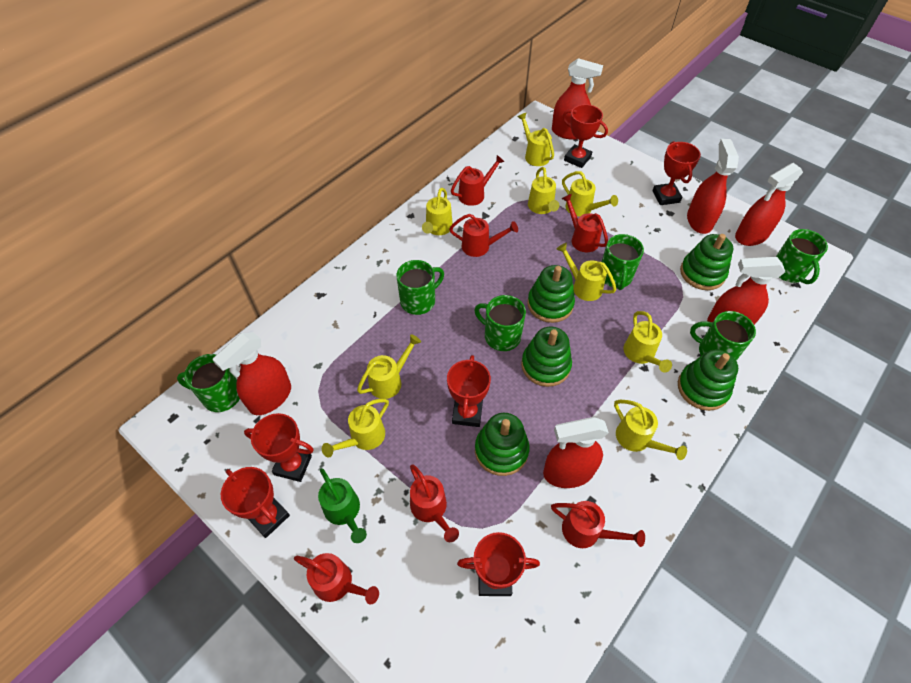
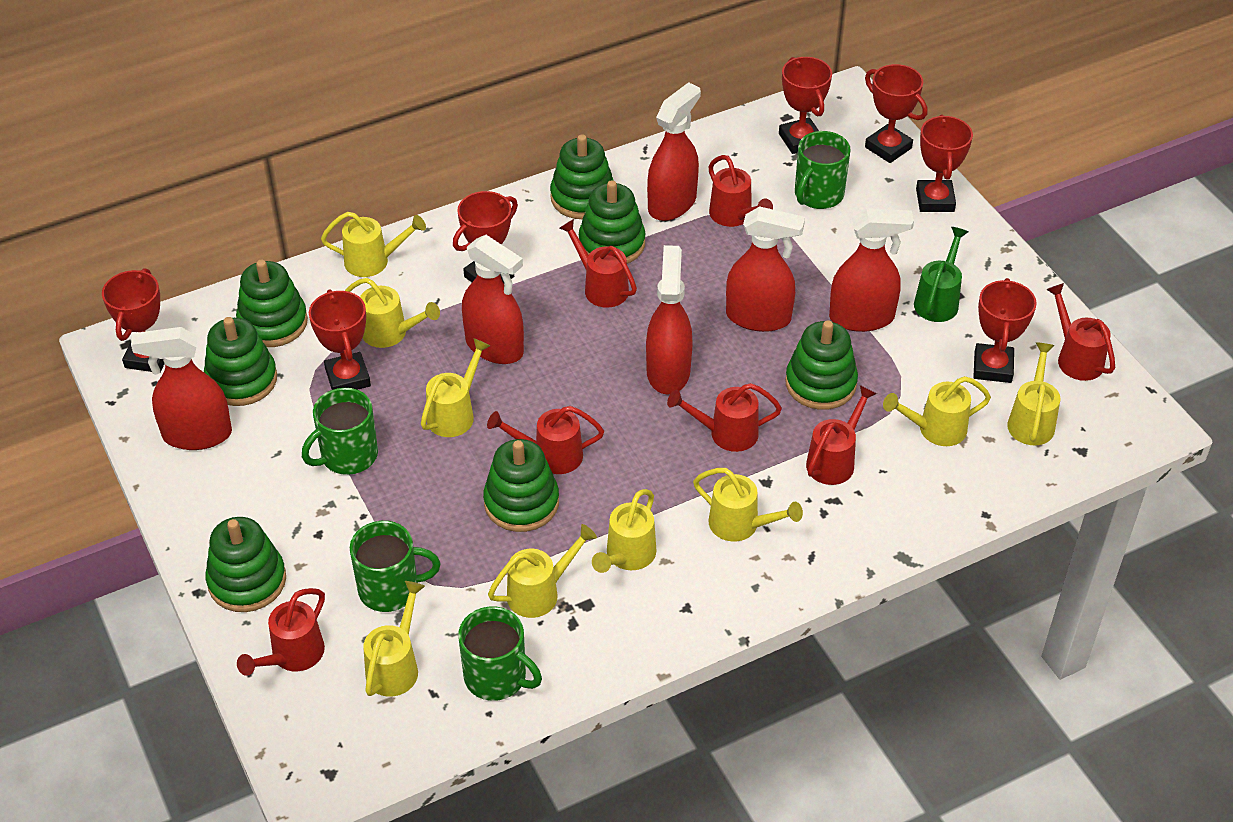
green mug: 6 -> 4
green stacking toy: 5 -> 7
red trophy: 6 -> 7
red watering can: 6 -> 7

